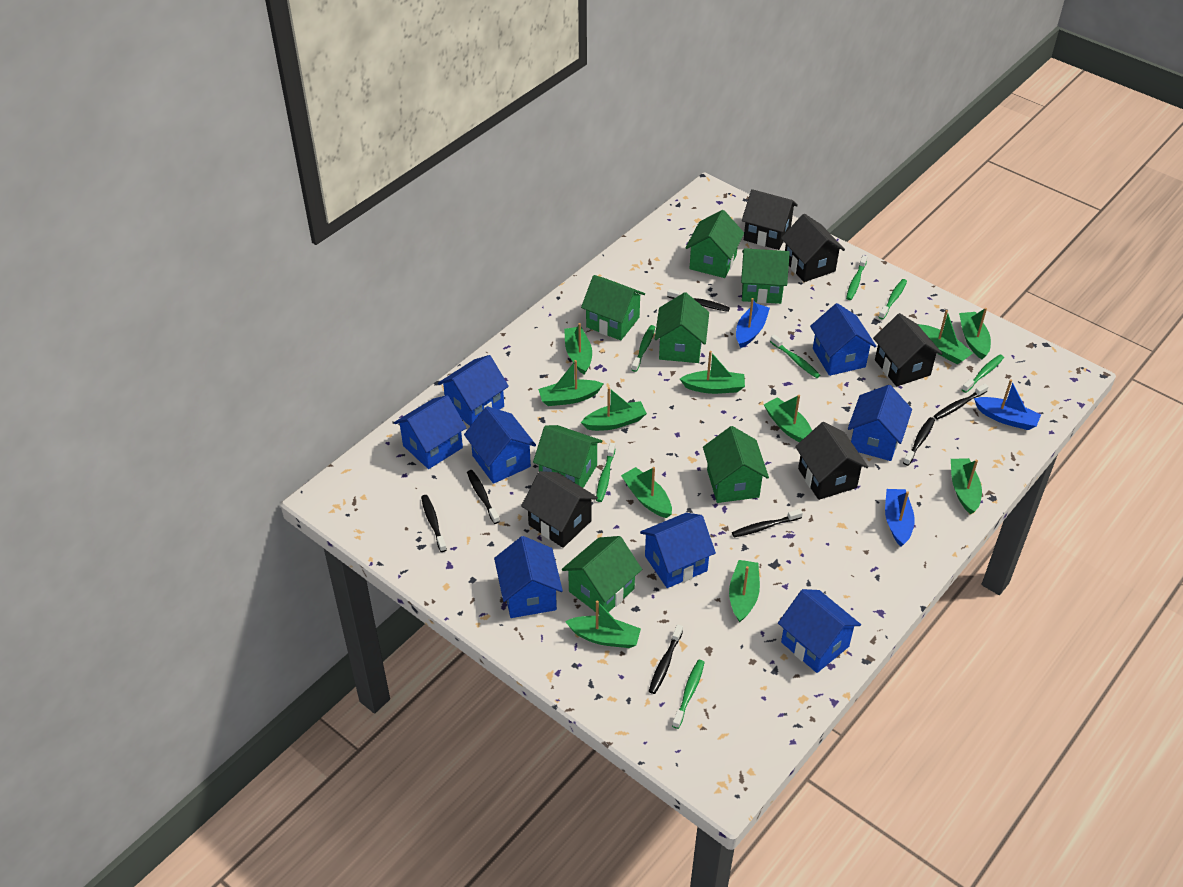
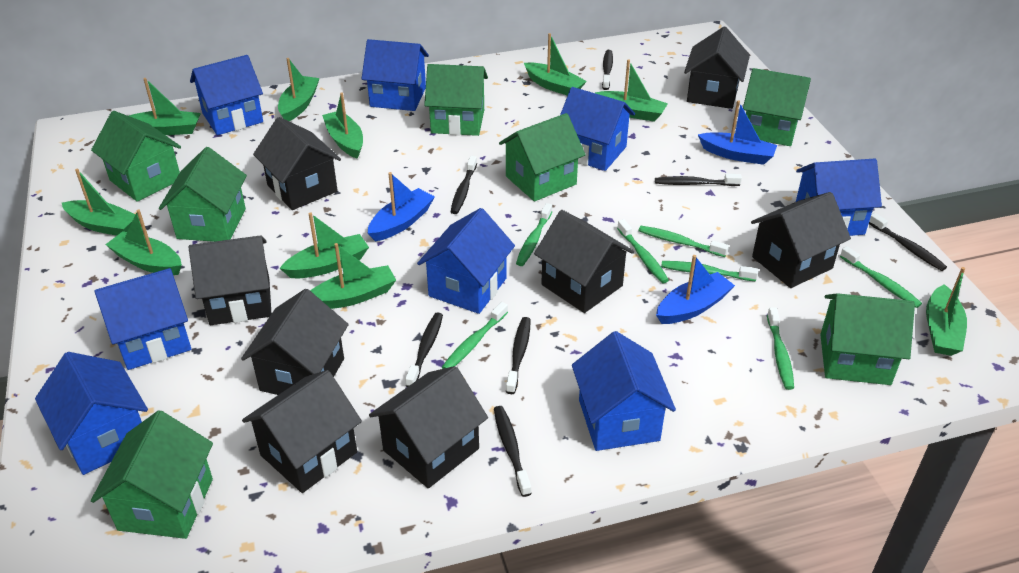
black house: 5 -> 8
green boat: 11 -> 10

